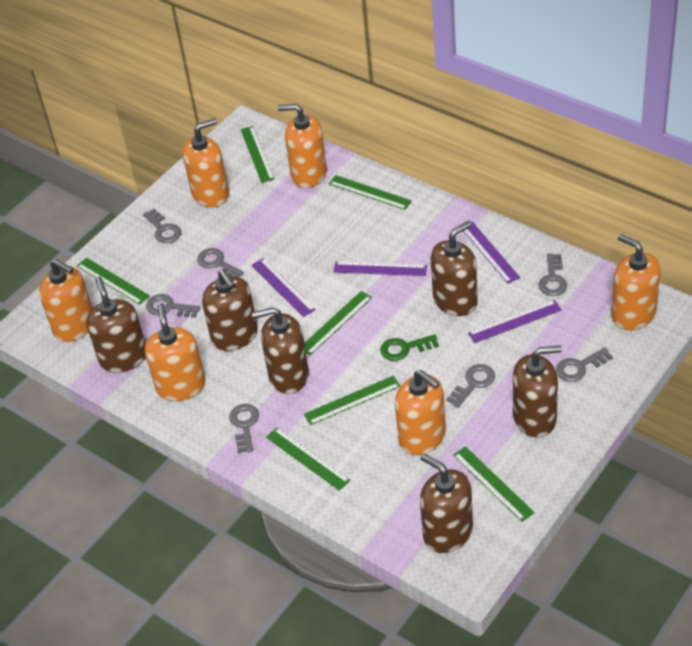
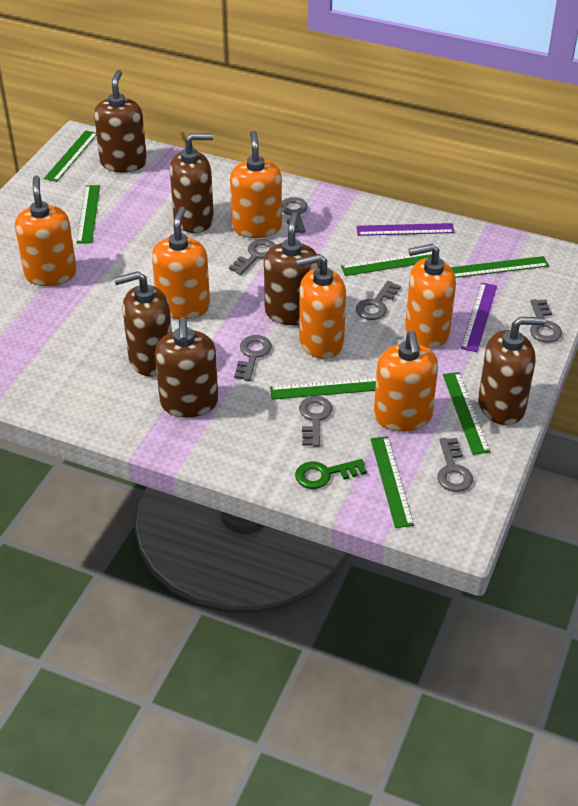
purple ruler: 4 -> 2

